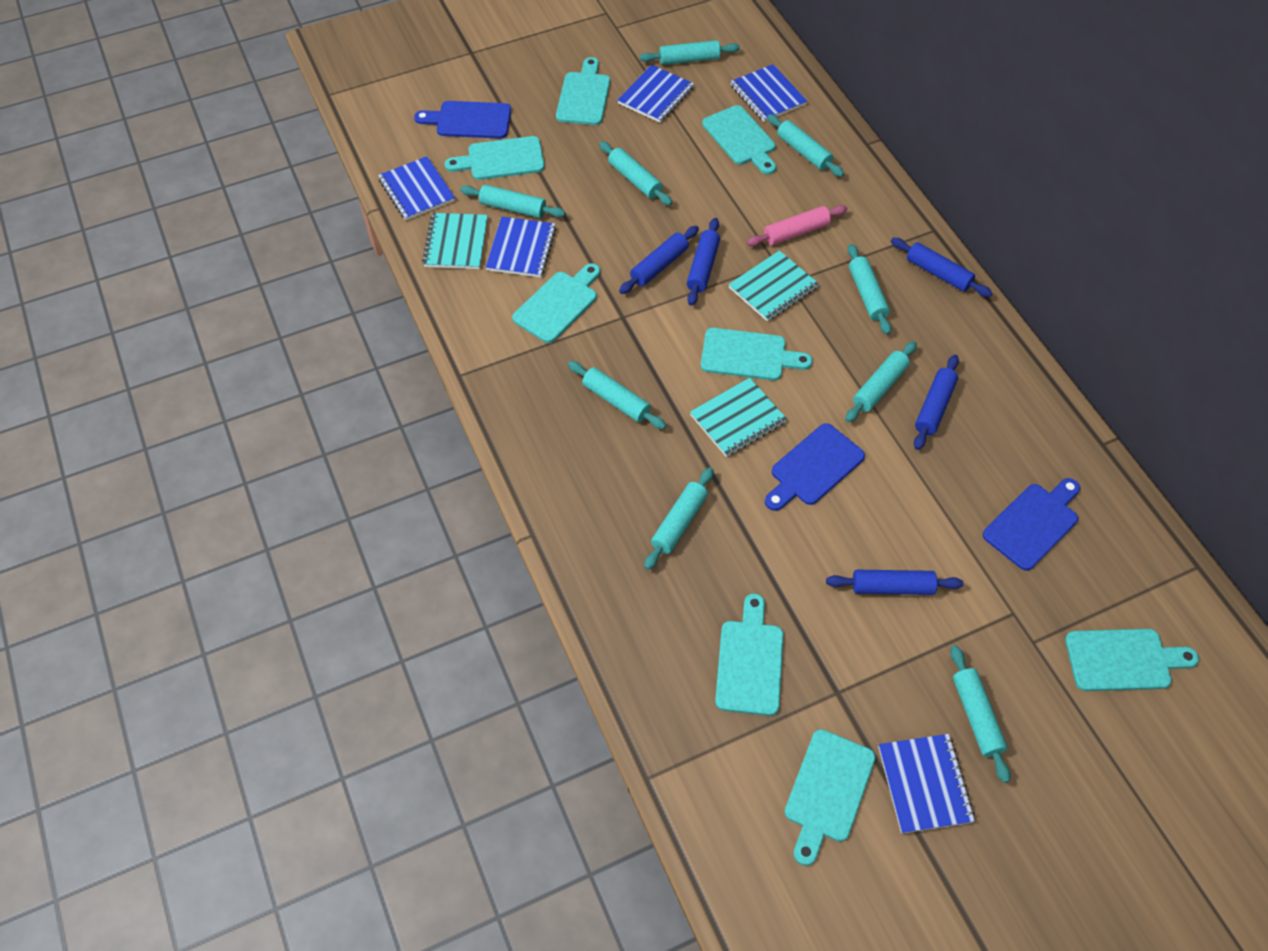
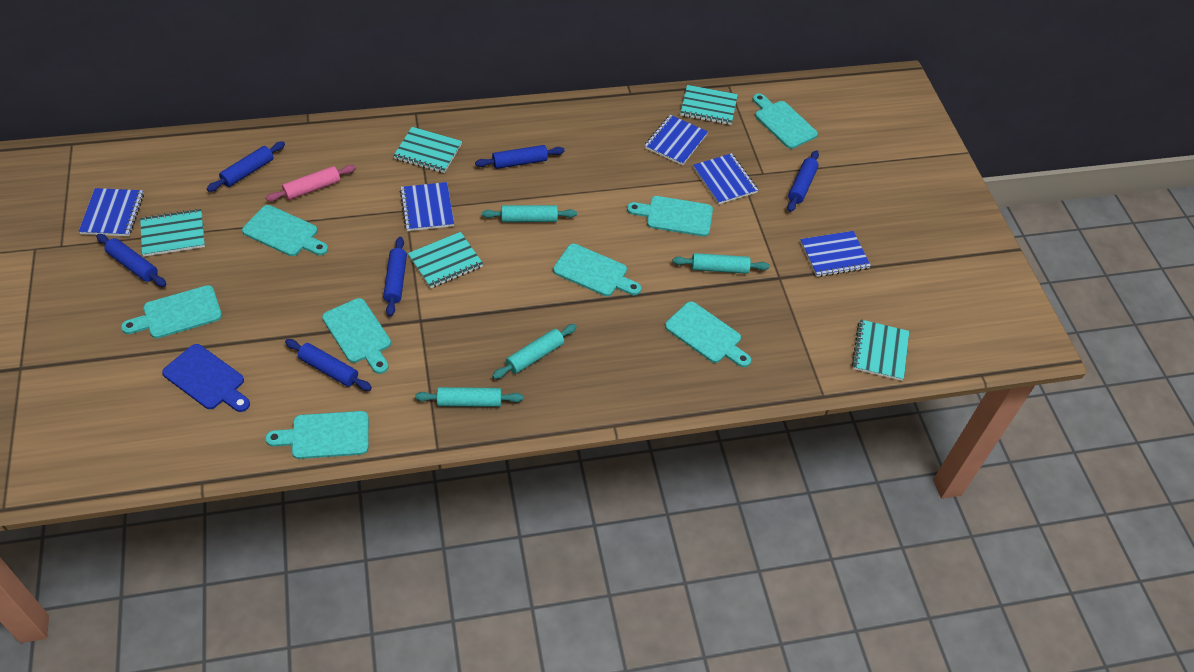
blue cutting board: 3 -> 1
blue rolling pin: 5 -> 6
turquoise notebook: 3 -> 5
turquoise rolling pin: 9 -> 4

